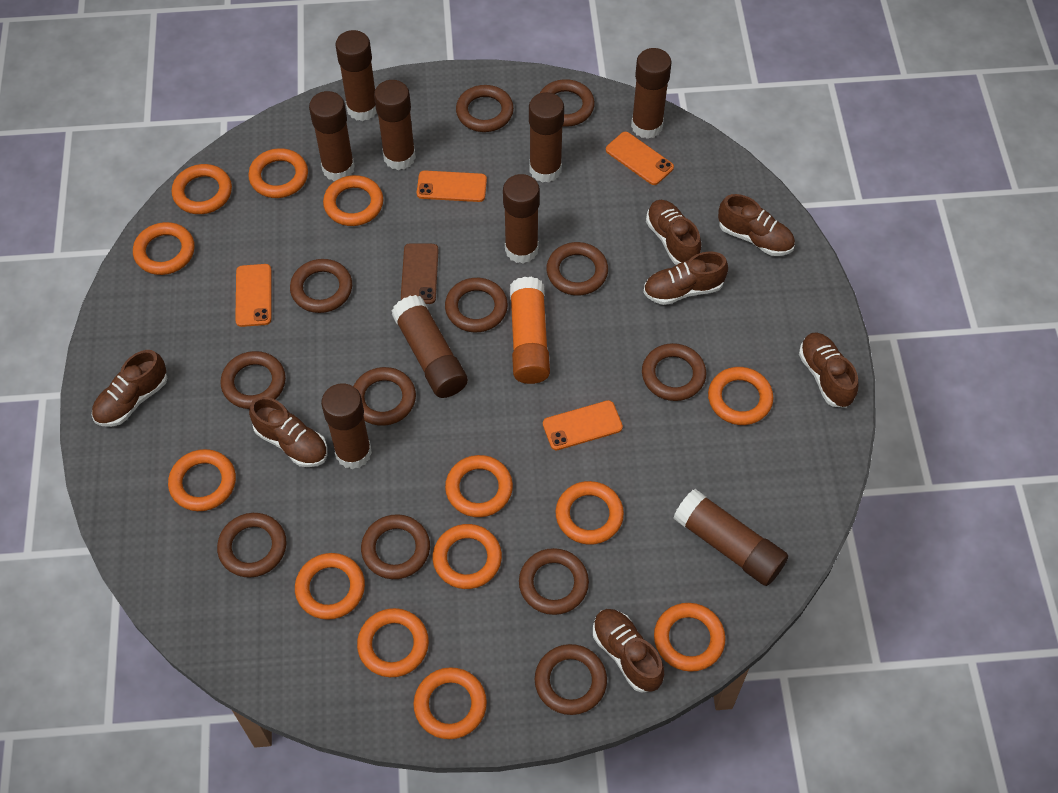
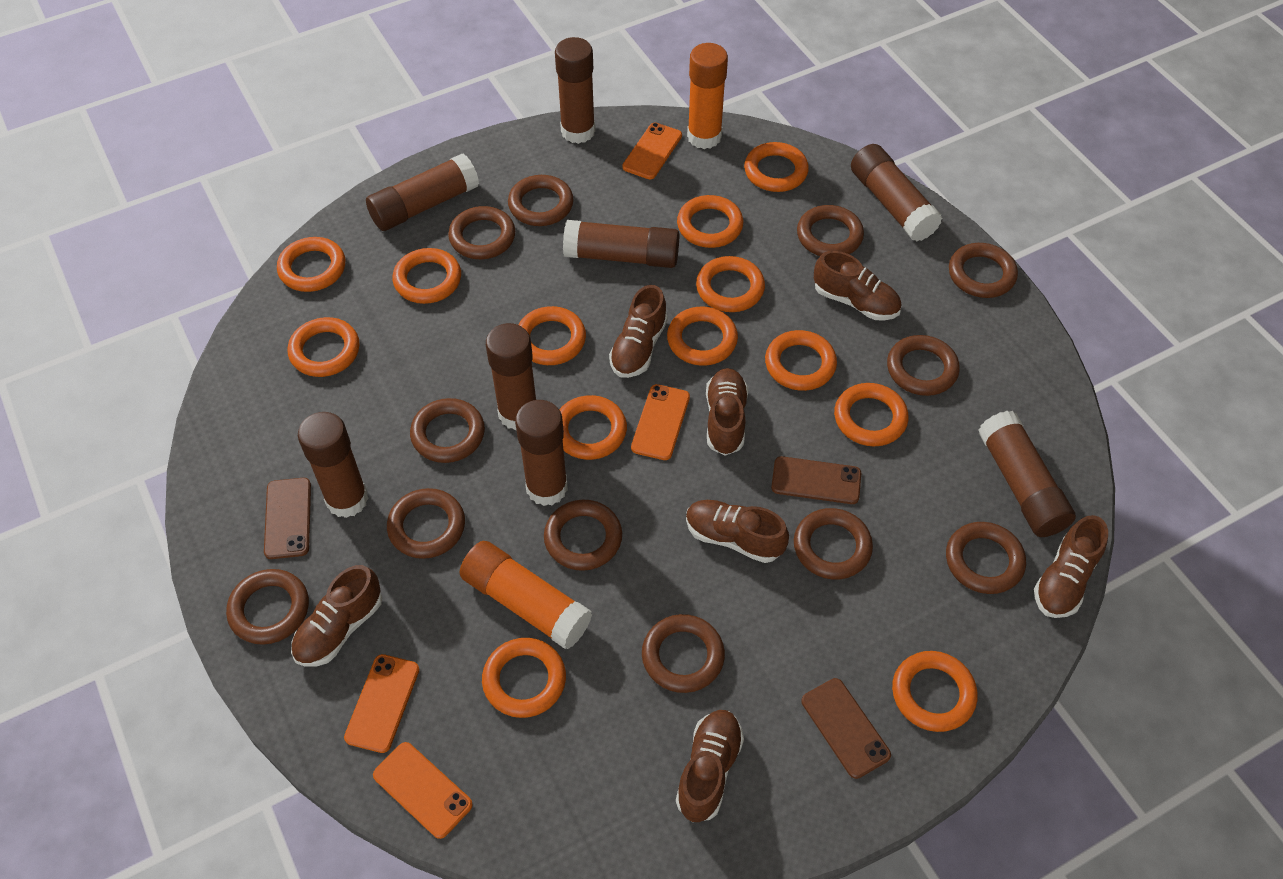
brown glue stick: 9 -> 8
brown phone: 1 -> 3
orange glue stick: 1 -> 2

